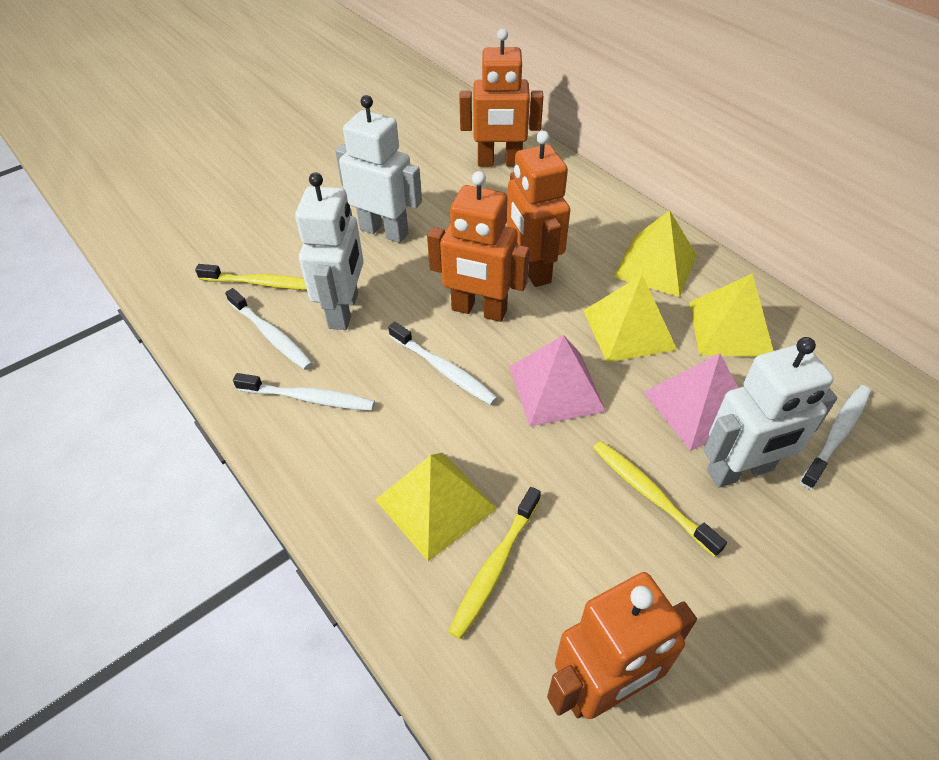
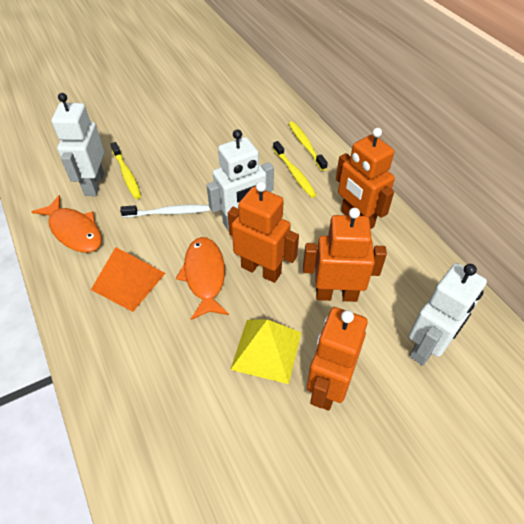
orange fish: 0 -> 2
orange pyramid: 0 -> 1
pink pyramid: 2 -> 0
white toothbrush: 4 -> 1
yellow pyramid: 4 -> 1

